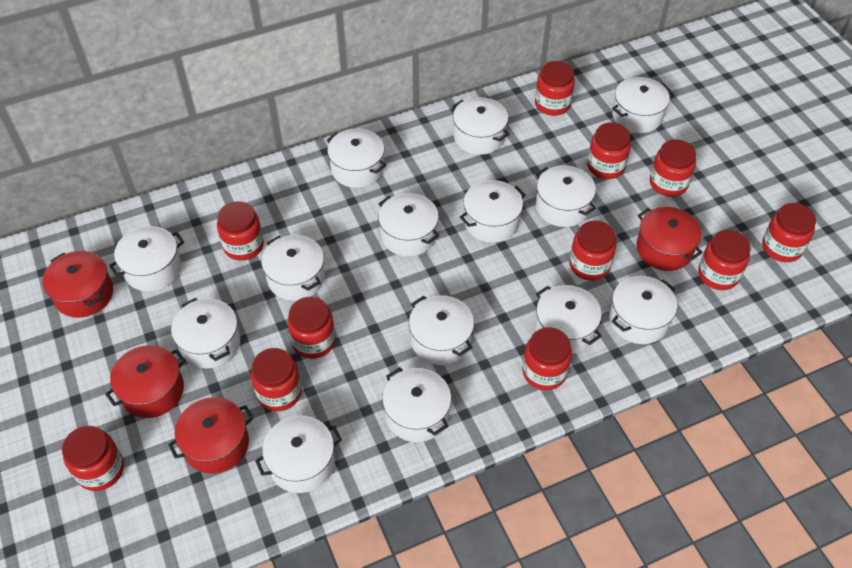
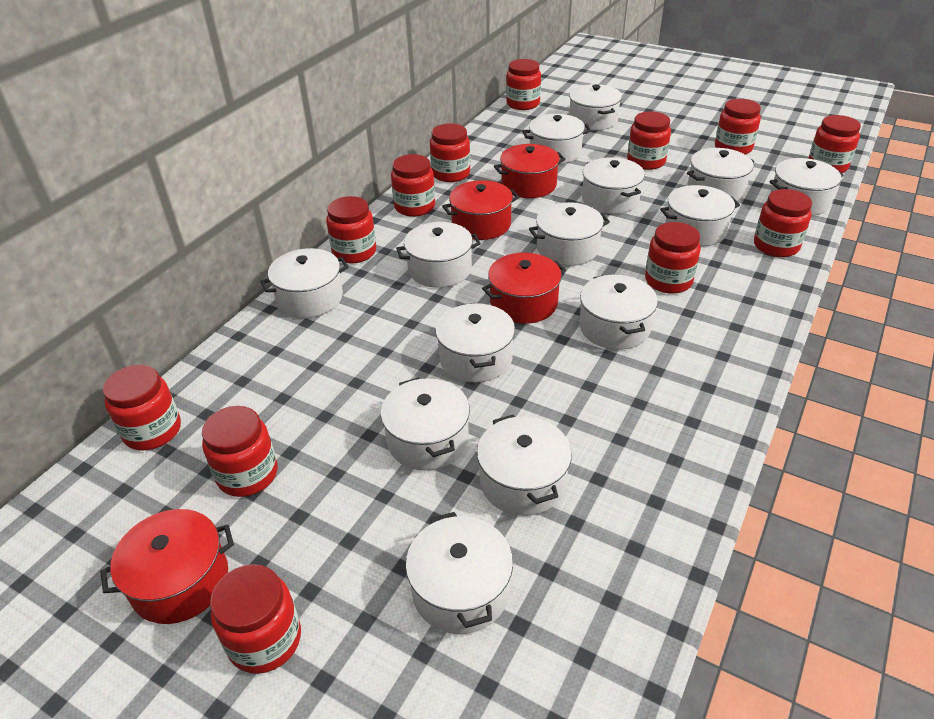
red jar: 11 -> 12

